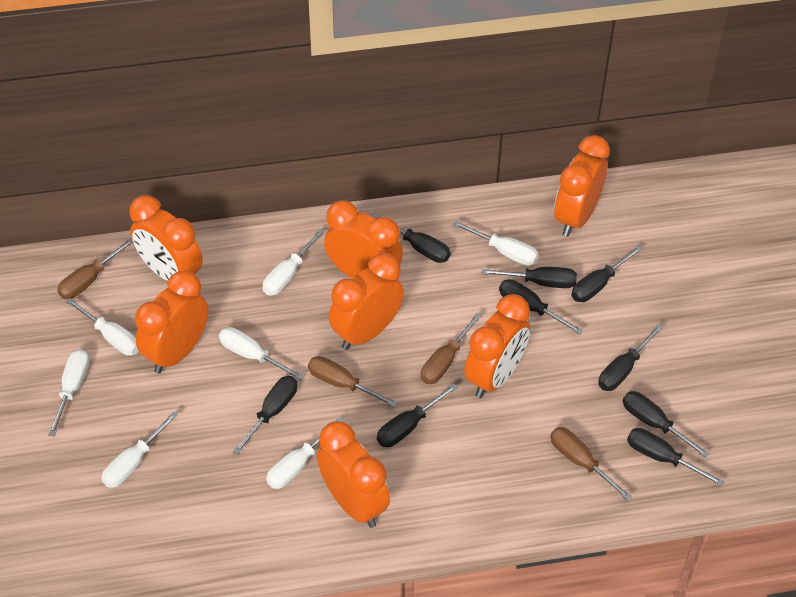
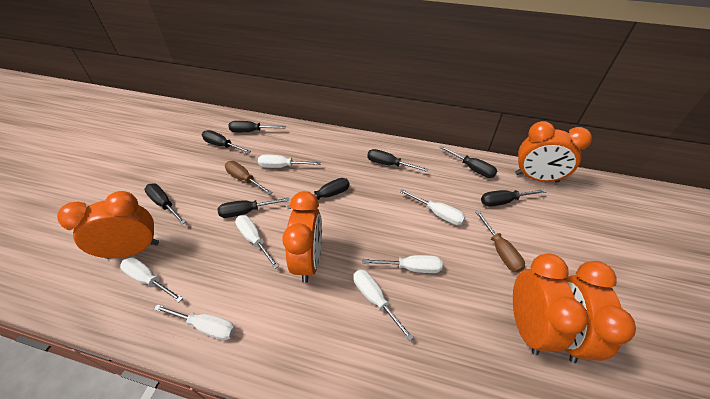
black screwdriver: 9 -> 8
brown screwdriver: 4 -> 2
orange clock: 7 -> 5

